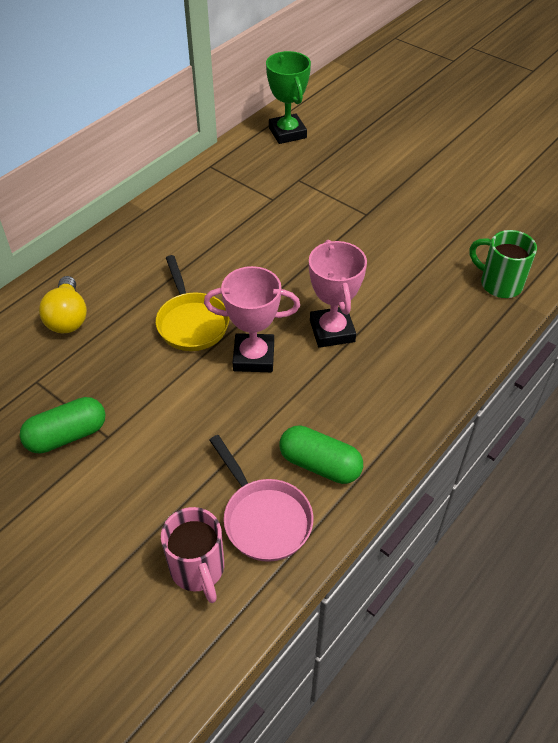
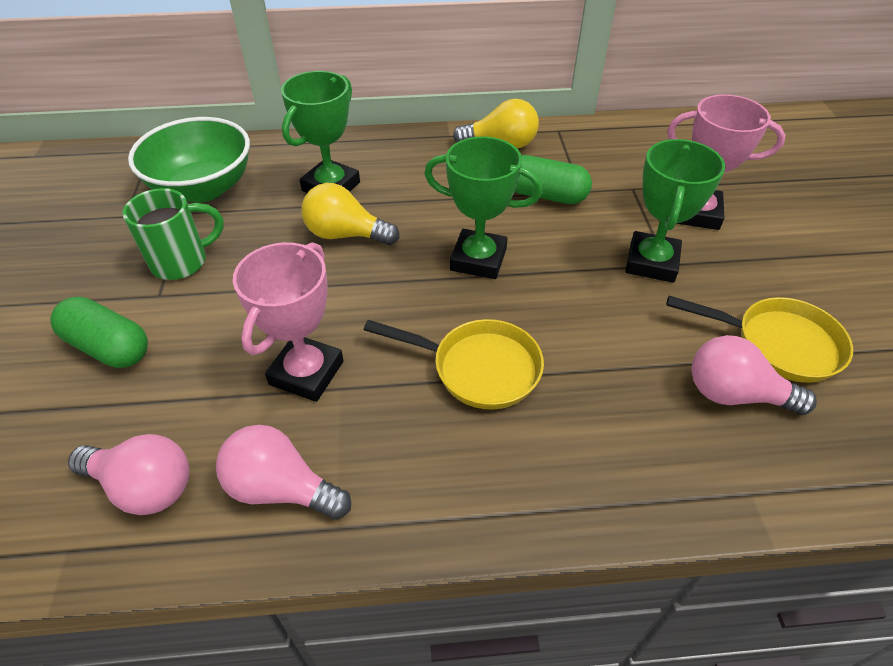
green bowl: 0 -> 1
green trophy: 1 -> 3
pink light bulb: 0 -> 3
pink mug: 1 -> 0
pink pan: 1 -> 0
yellow light bulb: 1 -> 2
yellow pan: 1 -> 2

